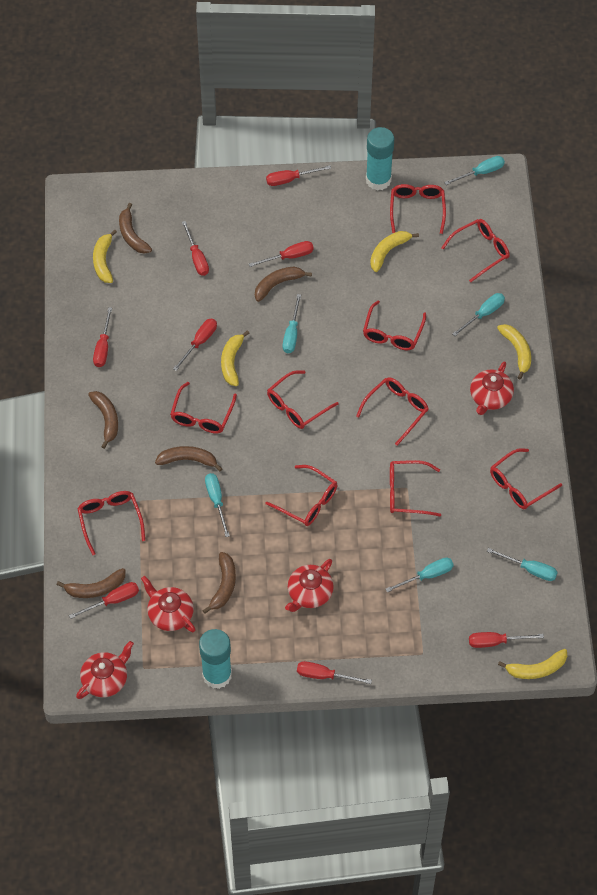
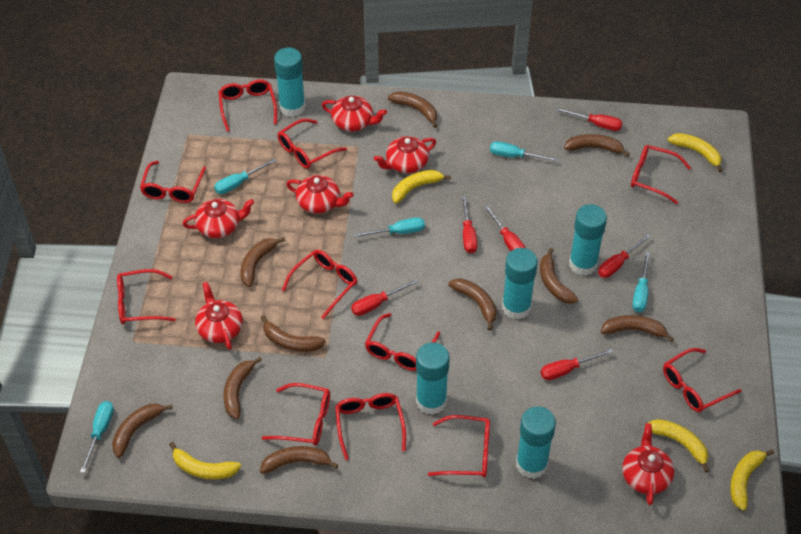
brown banana: 6 -> 10
red glasses: 10 -> 11
red screwdriver: 8 -> 6
red teapot: 4 -> 6
turquoise glue stick: 2 -> 5
turquoise screwdriver: 6 -> 5

